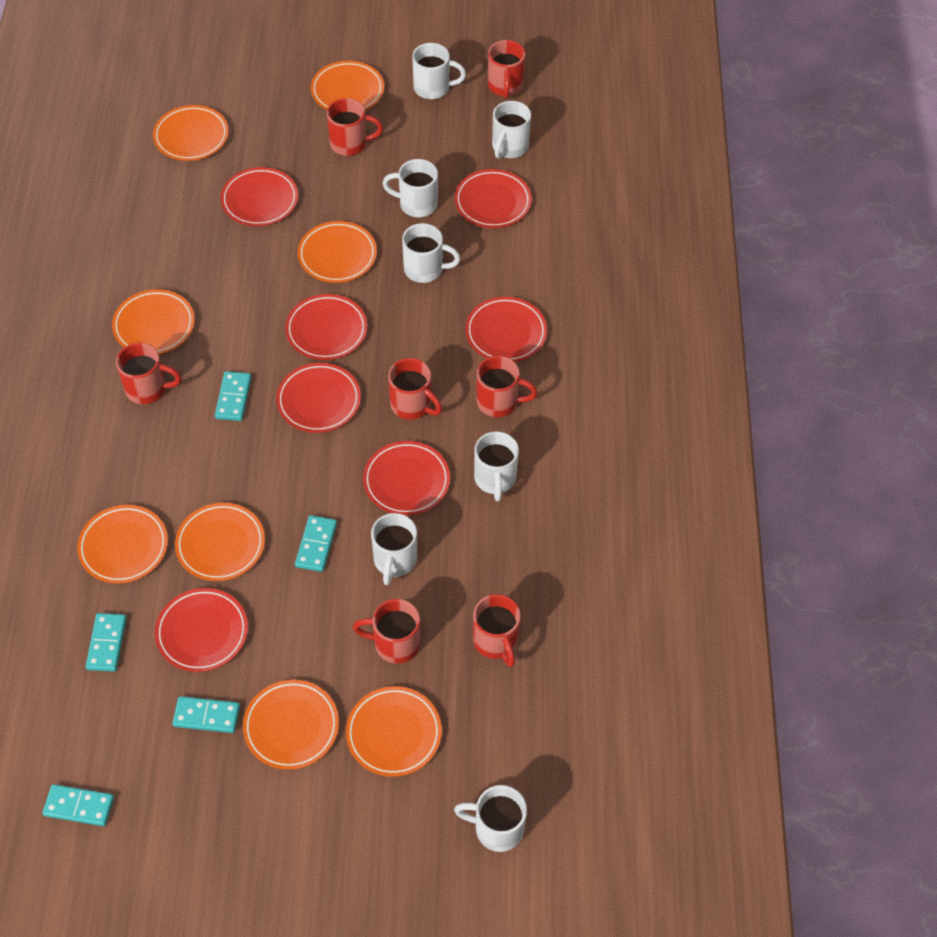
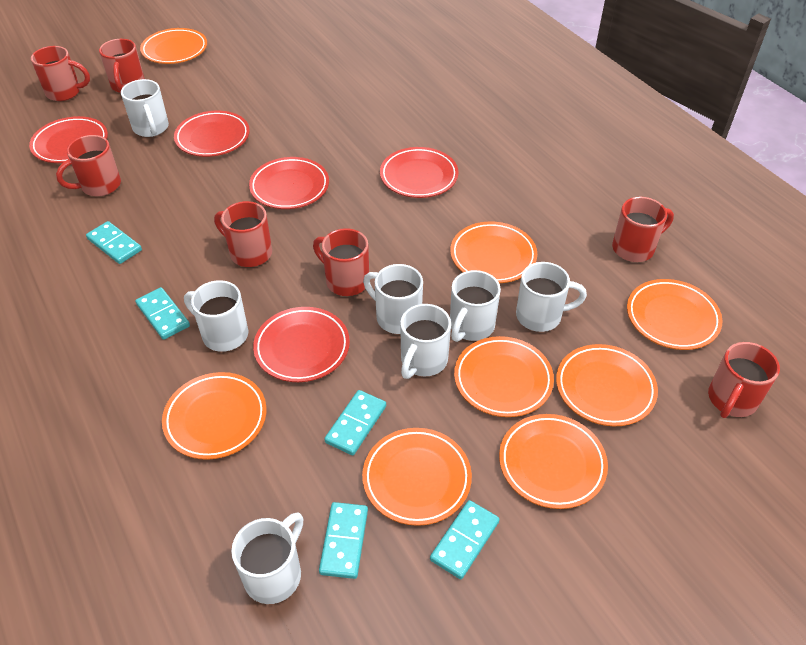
red plate: 7 -> 5

